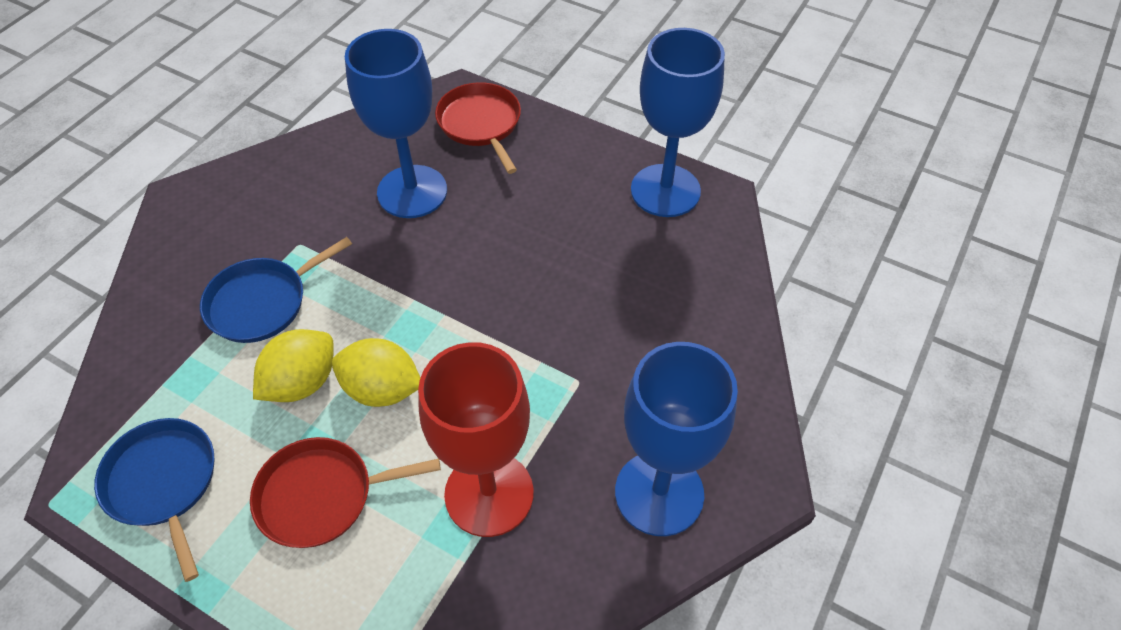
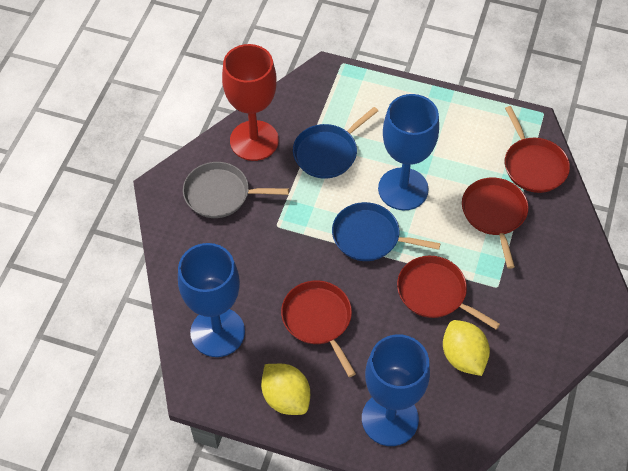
grey pan: 0 -> 1
red pan: 2 -> 4

